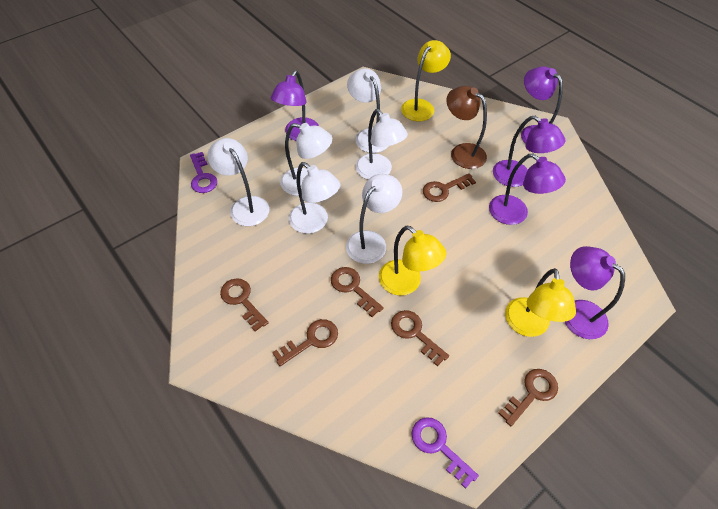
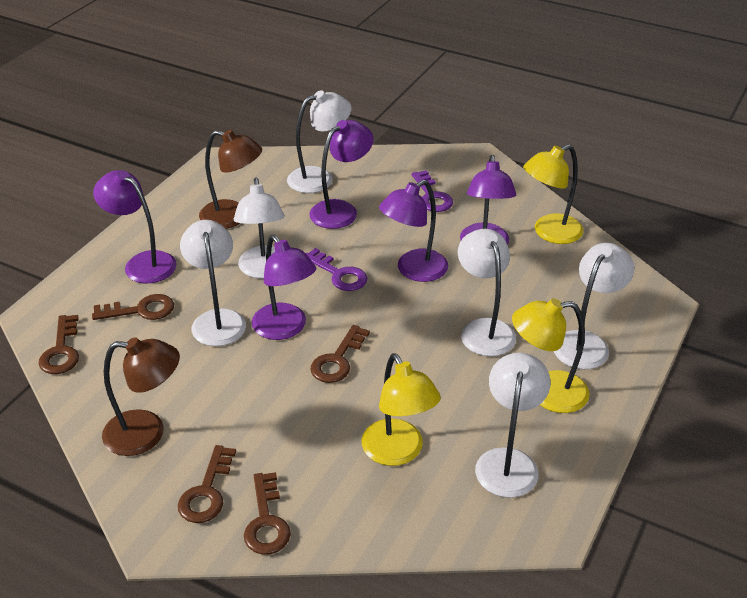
brown key: 6 -> 5
brown lamp: 1 -> 2

